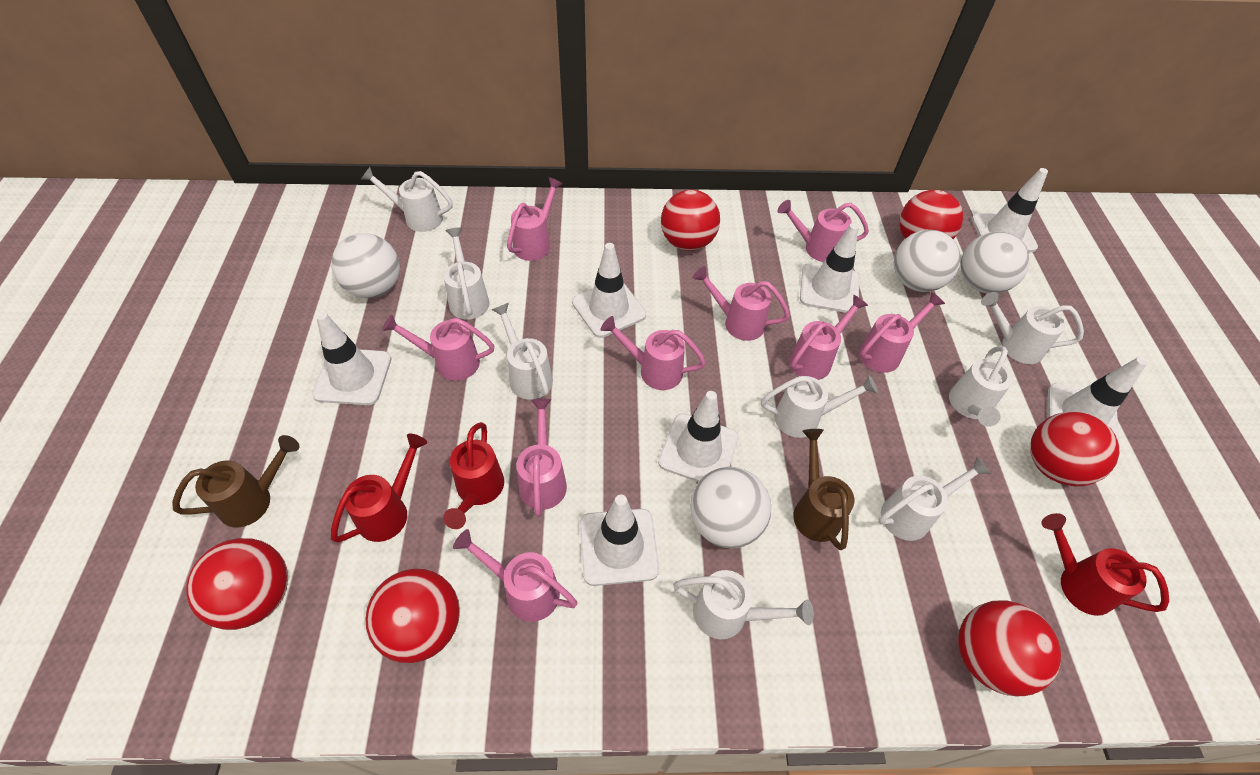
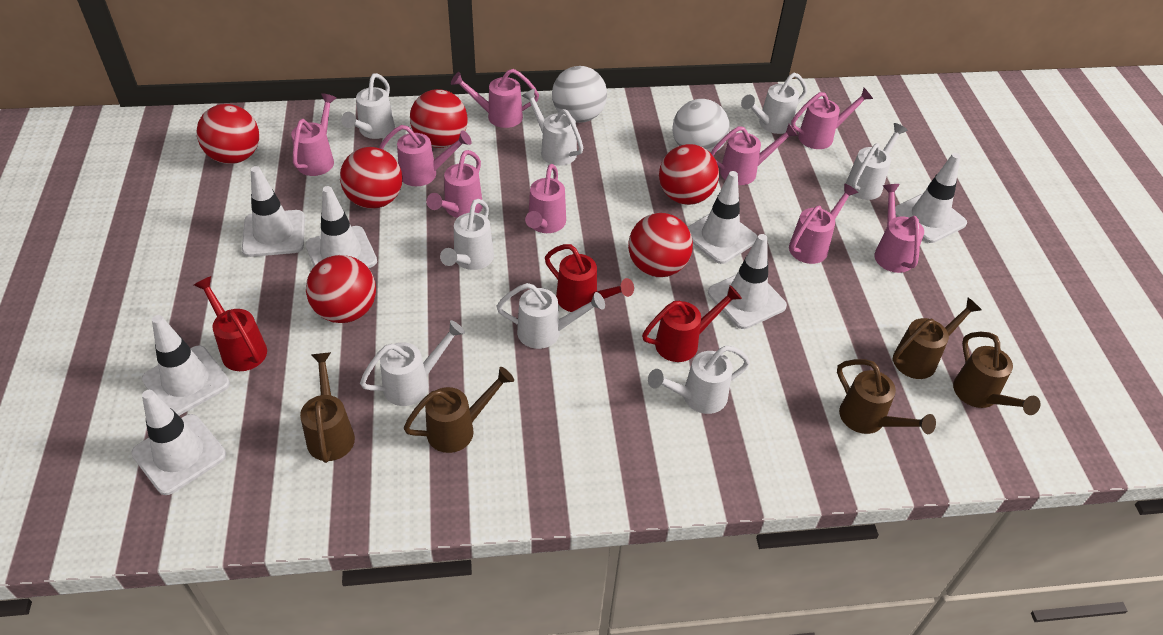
brown watering can: 2 -> 5
white ball: 4 -> 2

